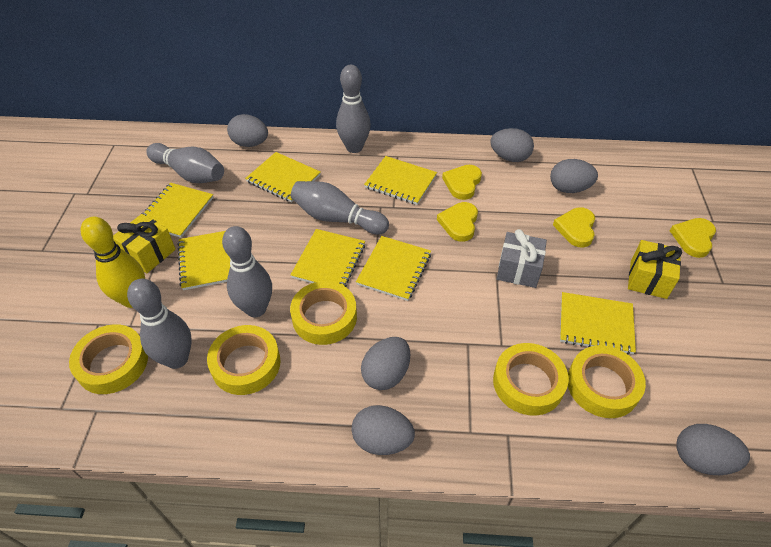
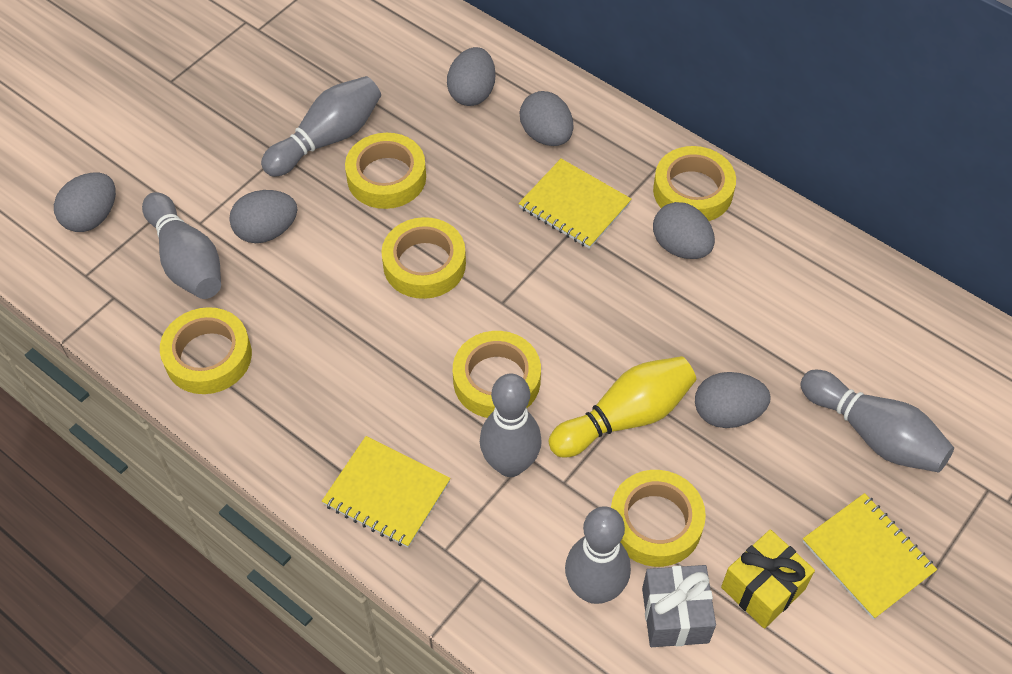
yellow gift: 2 -> 1
yellow heart: 4 -> 0
yellow notebook: 7 -> 3
yellow tape: 5 -> 6

